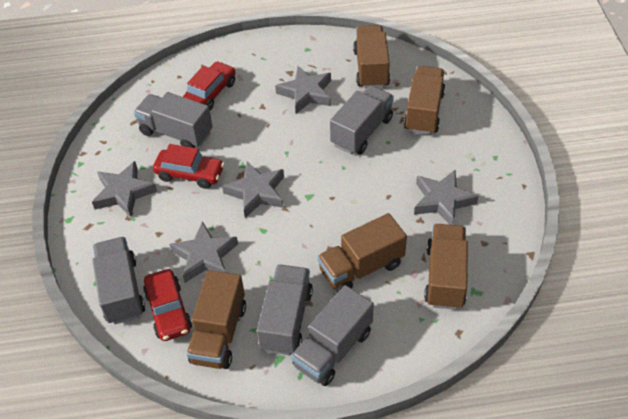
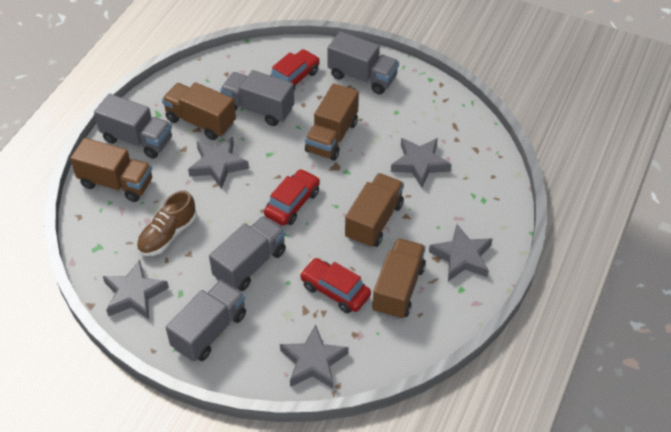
brown shoe: 0 -> 1

